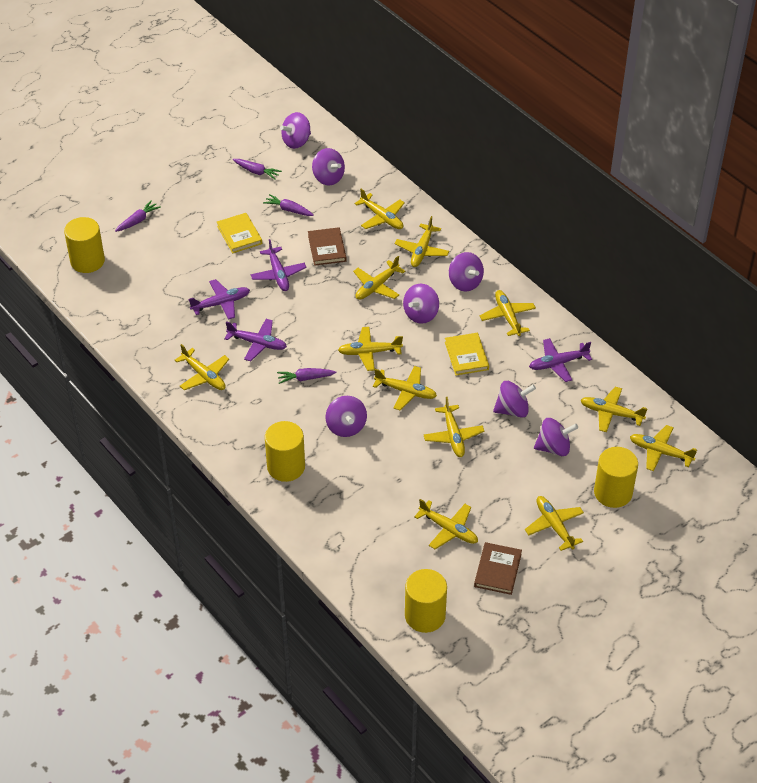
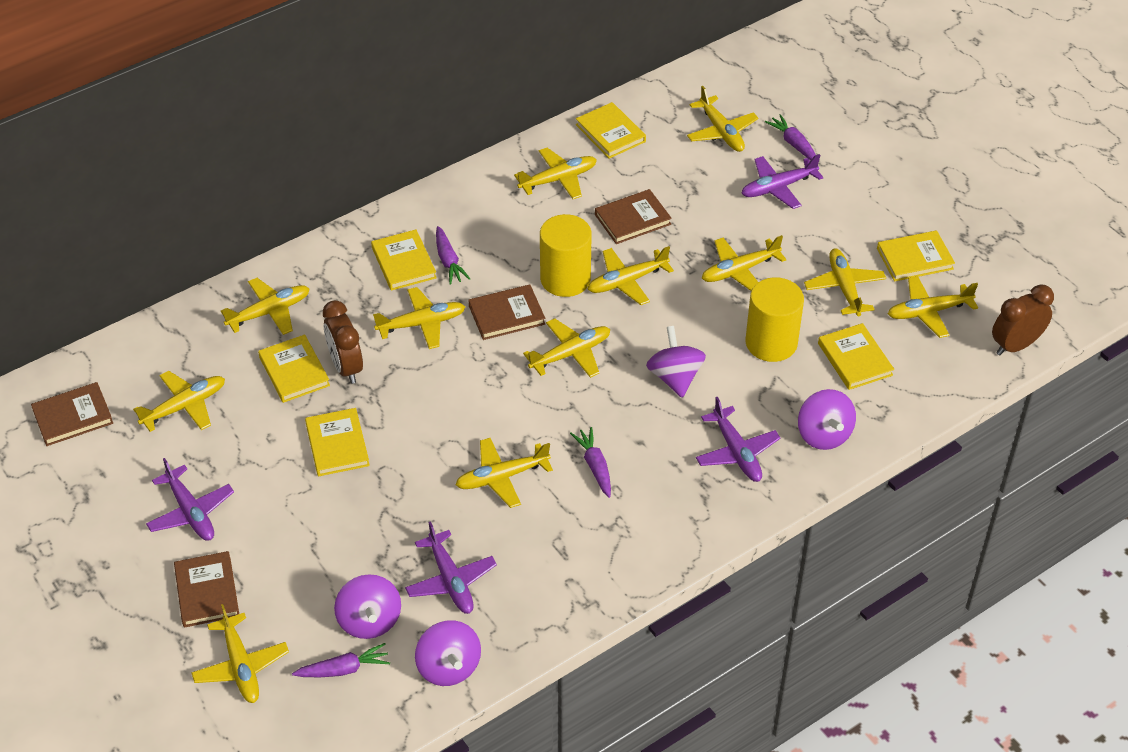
brown book: 2 -> 4
brown clock: 0 -> 2
purple spinning top: 7 -> 4
yellow book: 2 -> 6
yellow cylinder: 4 -> 2

